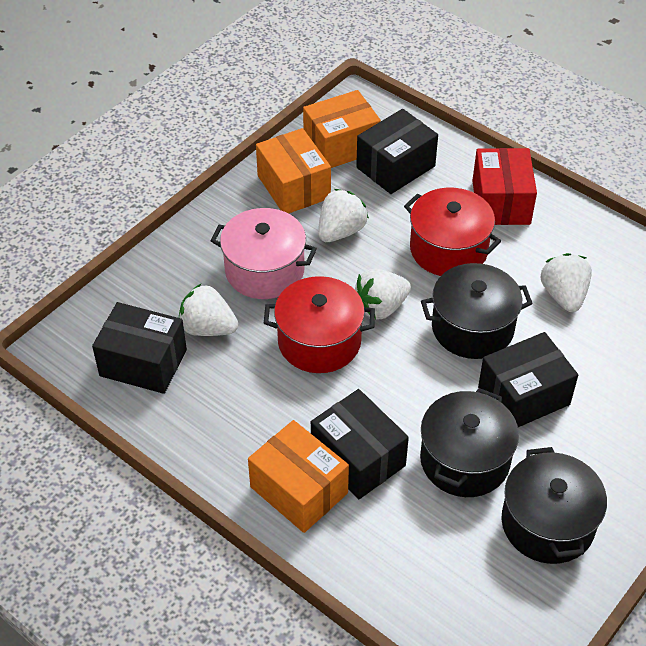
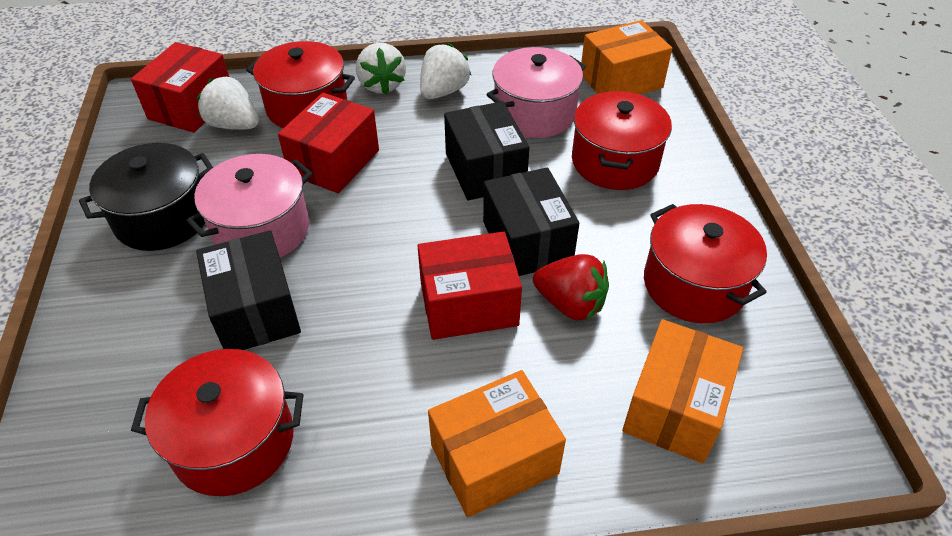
black box: 4 -> 3
black pot: 3 -> 1
pink pot: 1 -> 2
red box: 1 -> 3
red pot: 2 -> 4
red strawberry: 0 -> 1
white strawberry: 4 -> 3

